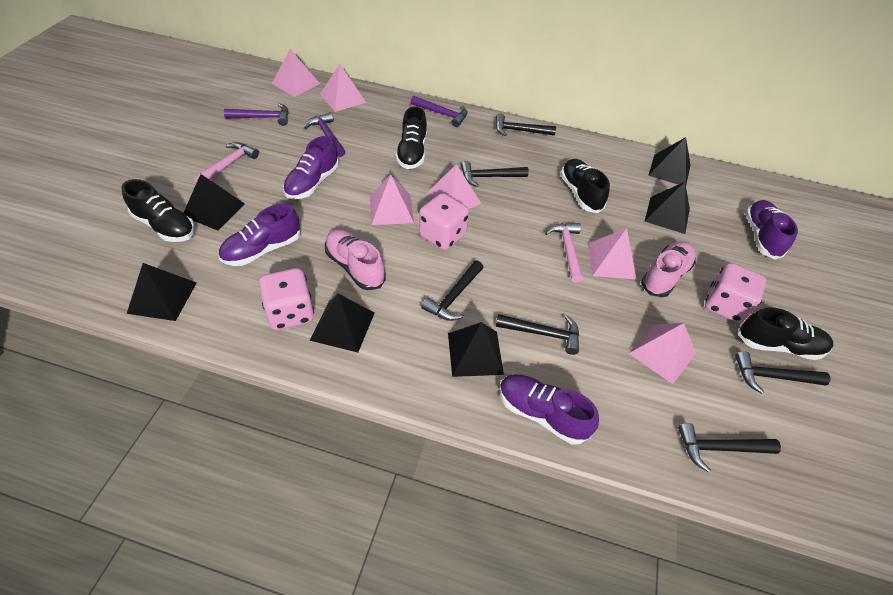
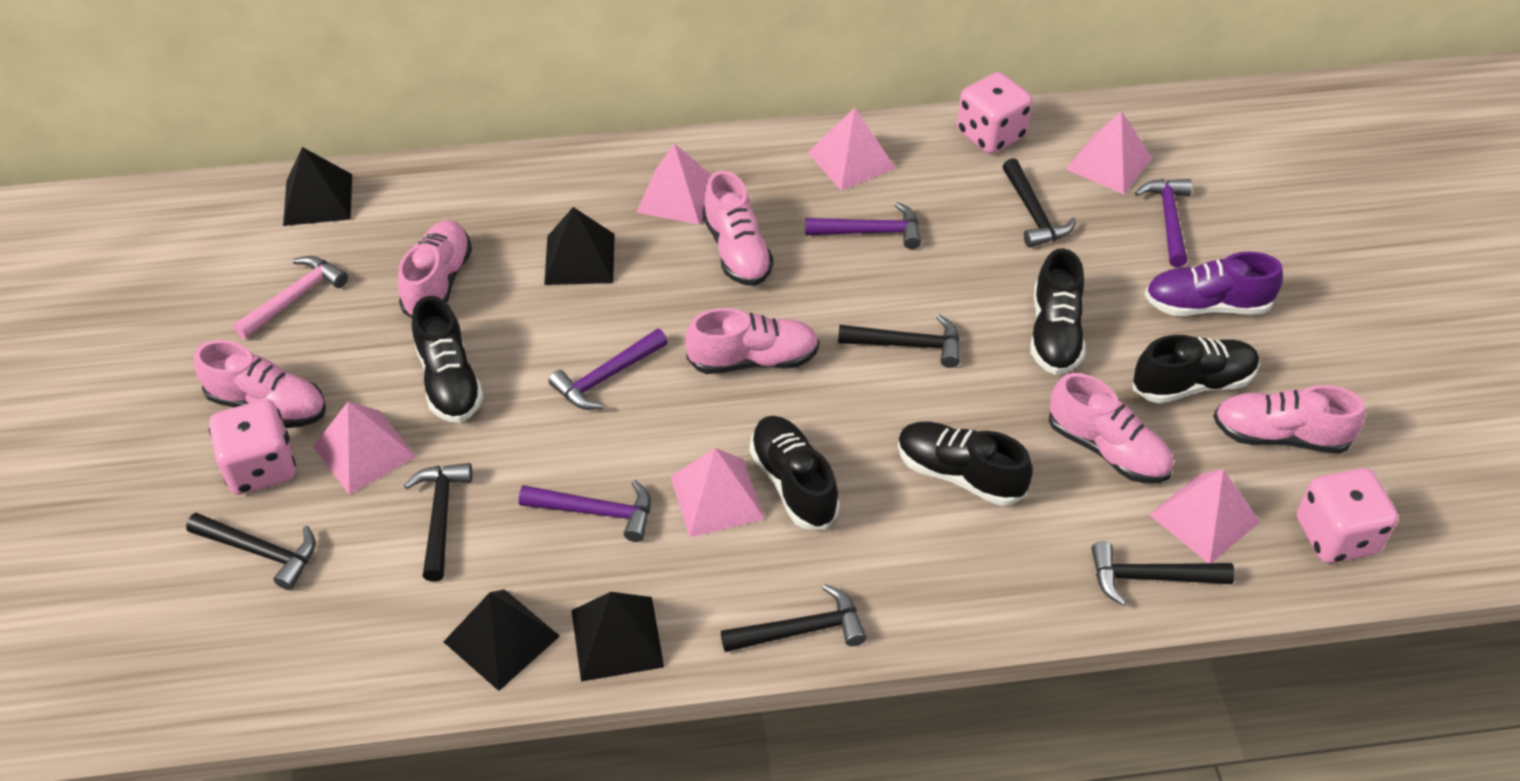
black pyramid: 6 -> 4
black shoe: 4 -> 5
pink hammer: 2 -> 1
pink shoe: 2 -> 6
purple hammer: 3 -> 4
purple shoe: 4 -> 1

